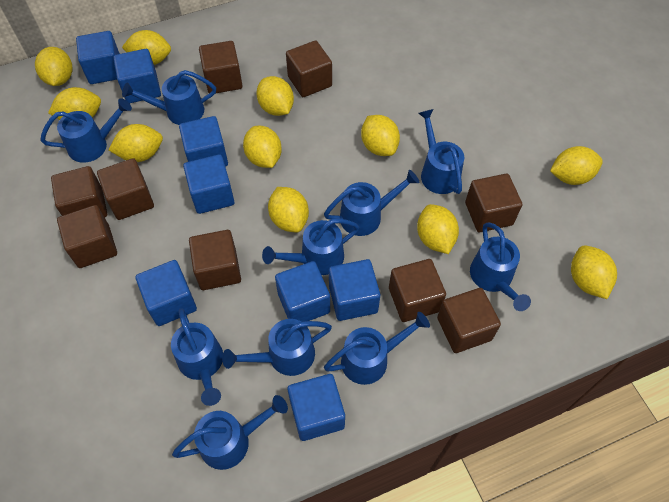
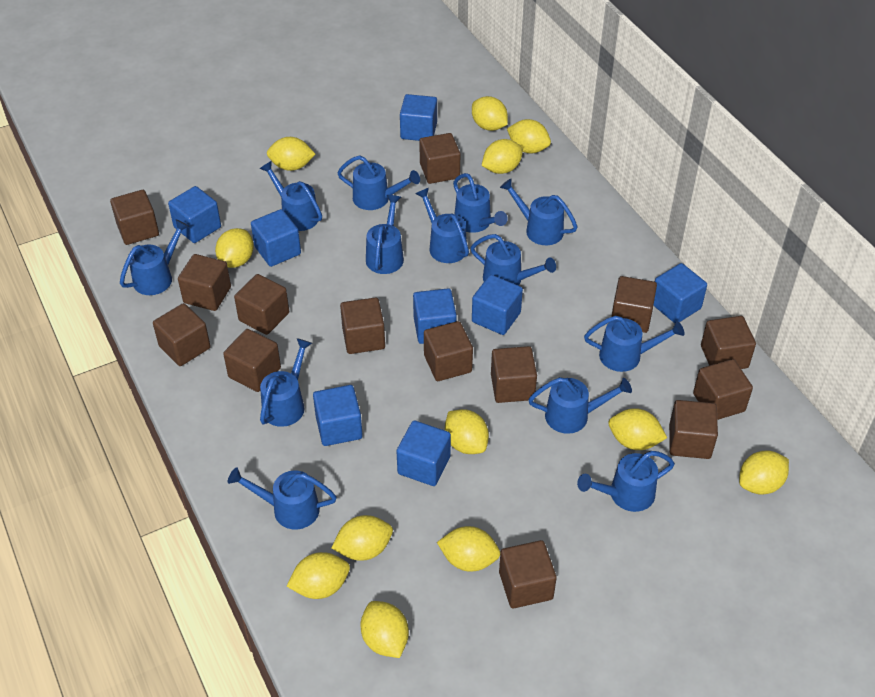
blue watering can: 10 -> 13
brown cube: 9 -> 14
yellow lemon: 11 -> 12

